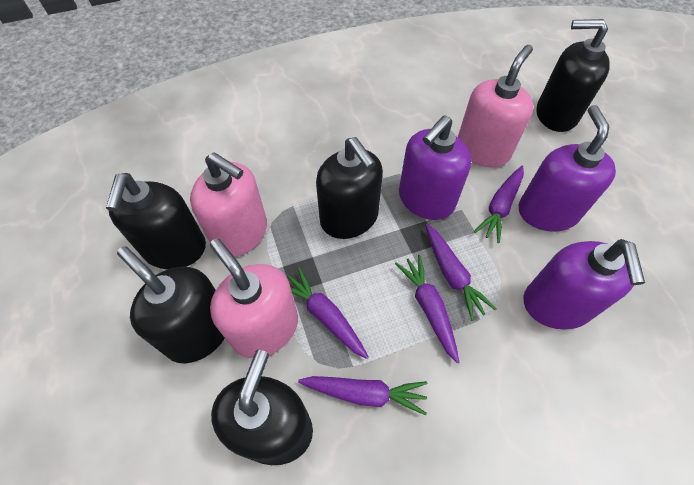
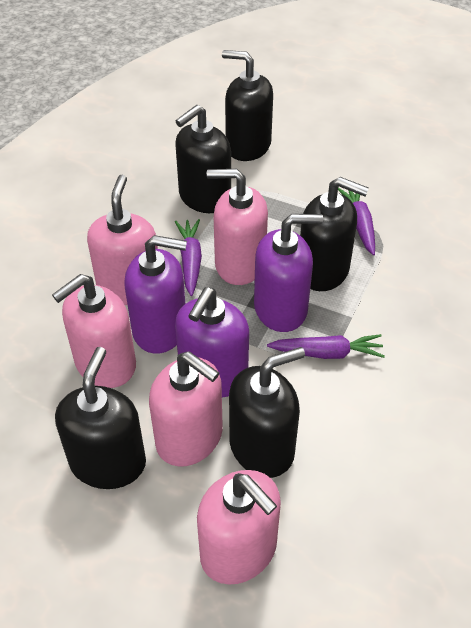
pink soap dispenser: 3 -> 5
purple carrot: 5 -> 3

